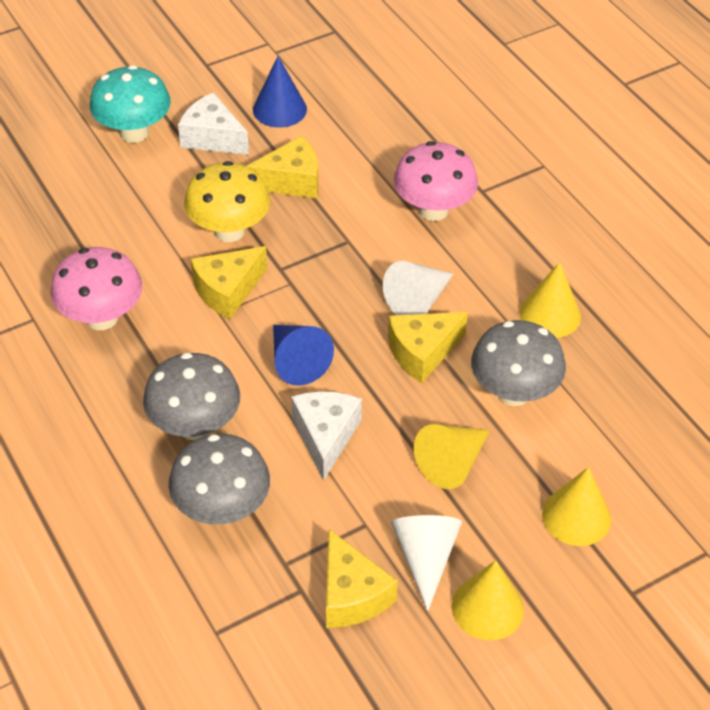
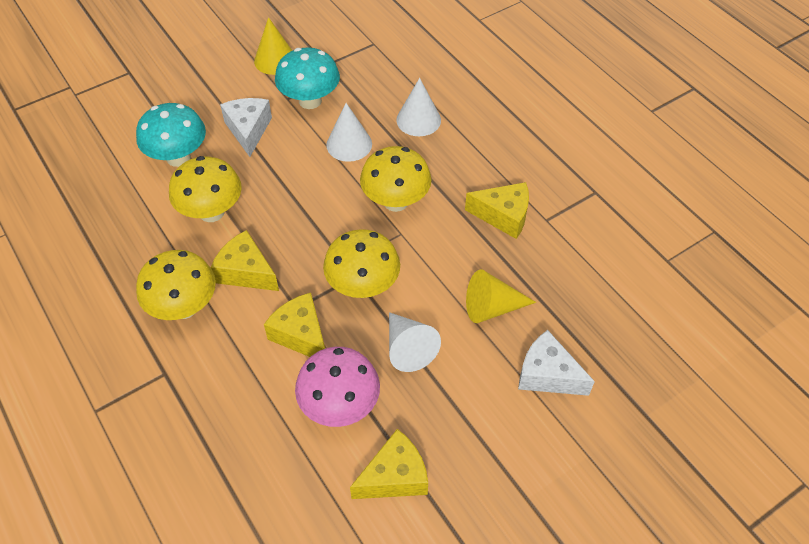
blue cone: 2 -> 0
grey mushroom: 3 -> 0
pink mushroom: 2 -> 1
turquoise mushroom: 1 -> 2
white cone: 2 -> 3
yellow cone: 4 -> 2
yellow mushroom: 1 -> 4

